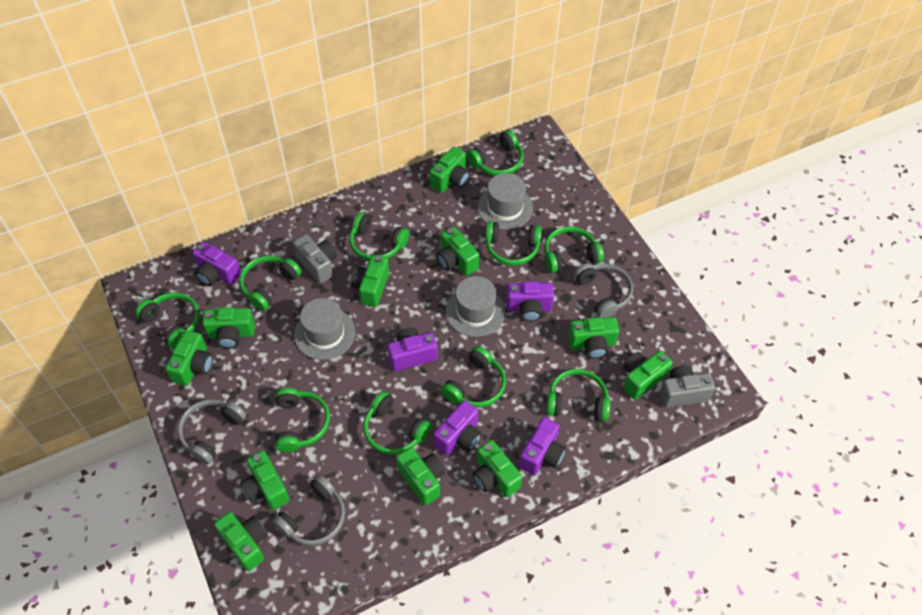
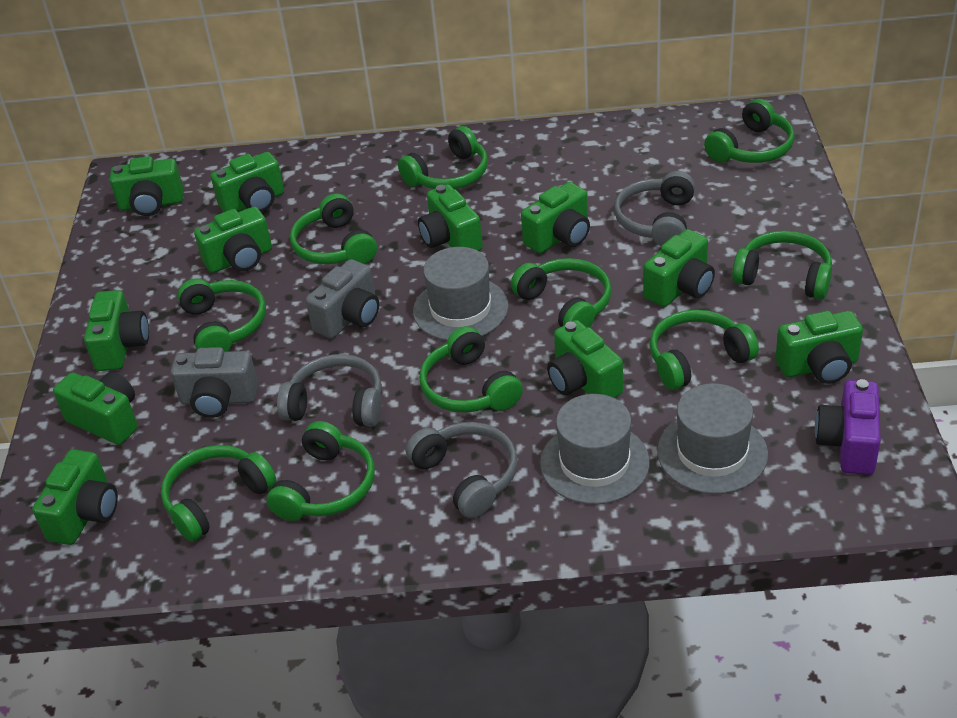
purple camera: 5 -> 1

